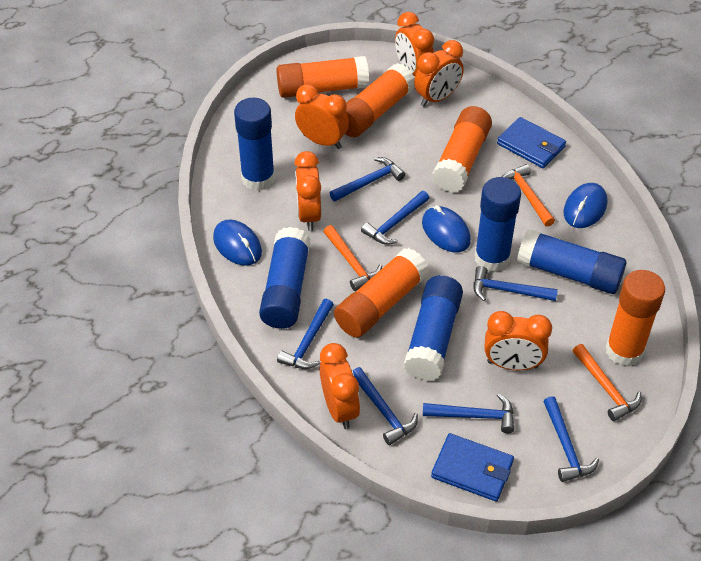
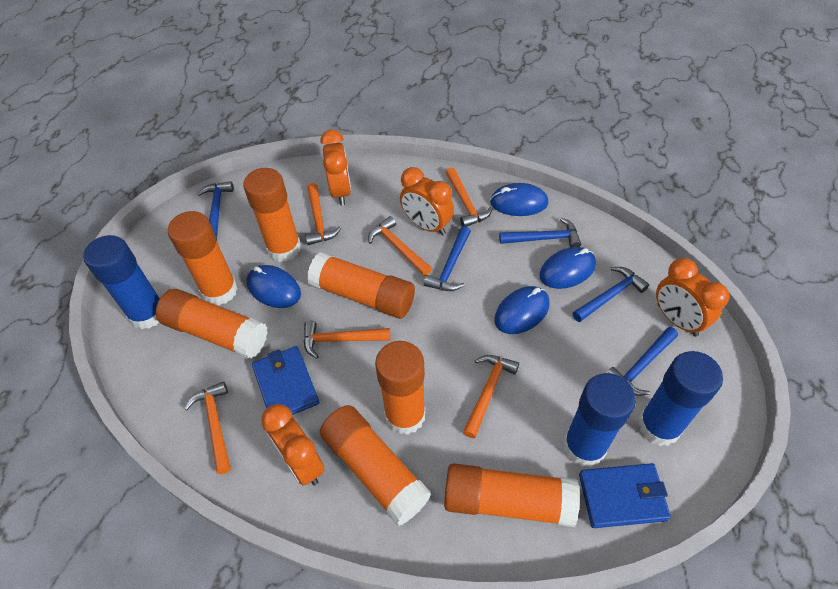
blue glue stick: 5 -> 3
blue hammer: 7 -> 5
blue mouse: 3 -> 4
orange clock: 6 -> 4
orange glue stick: 5 -> 7
orange hammer: 3 -> 6

